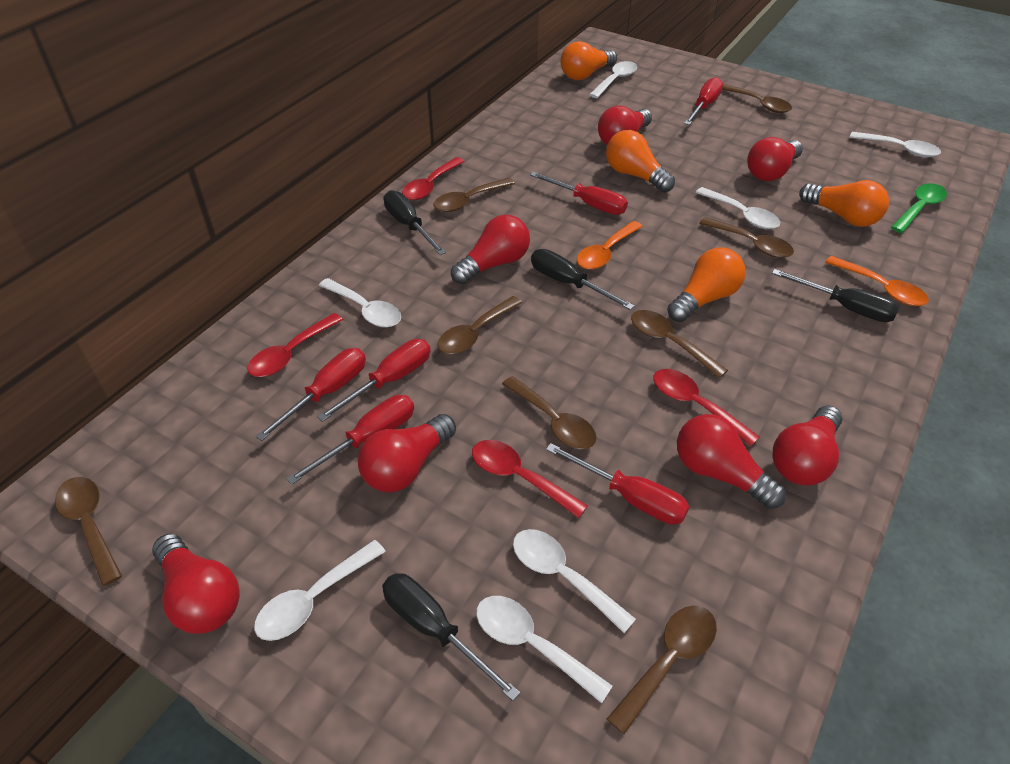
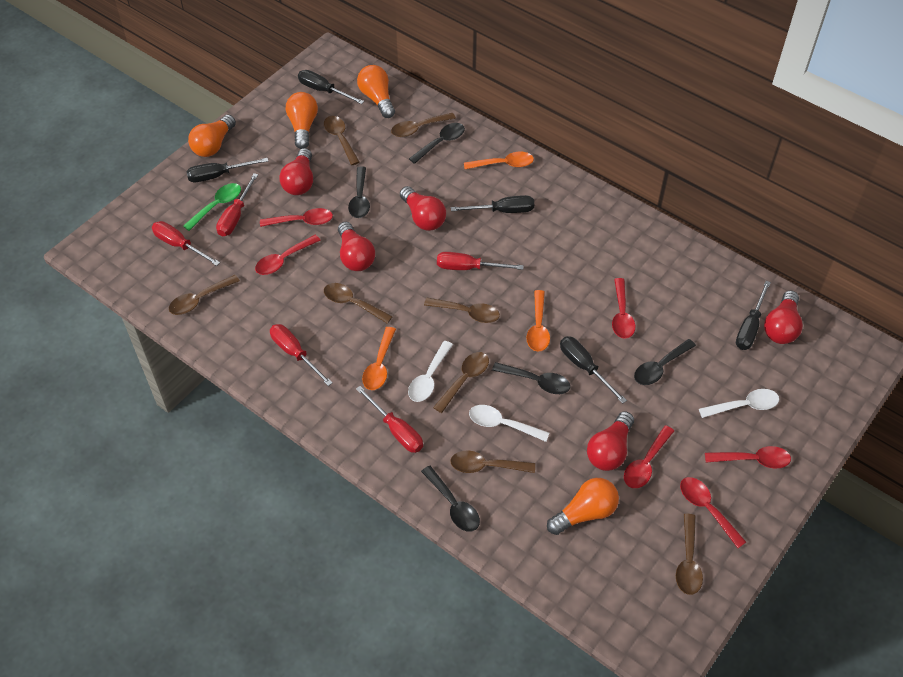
black screwdriver: 4 -> 5
black spoon: 0 -> 5
orange spoon: 2 -> 3
red light bulb: 7 -> 5
red screwdriver: 6 -> 5
red spoon: 4 -> 6
white spoon: 7 -> 3

